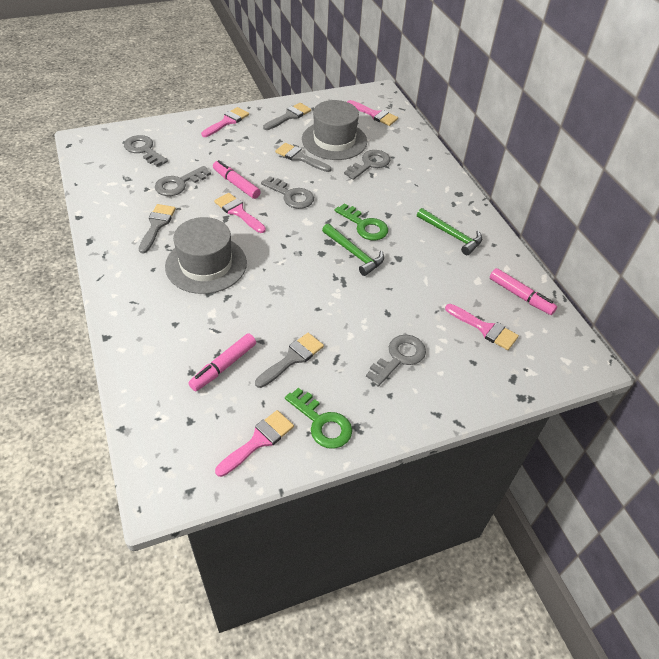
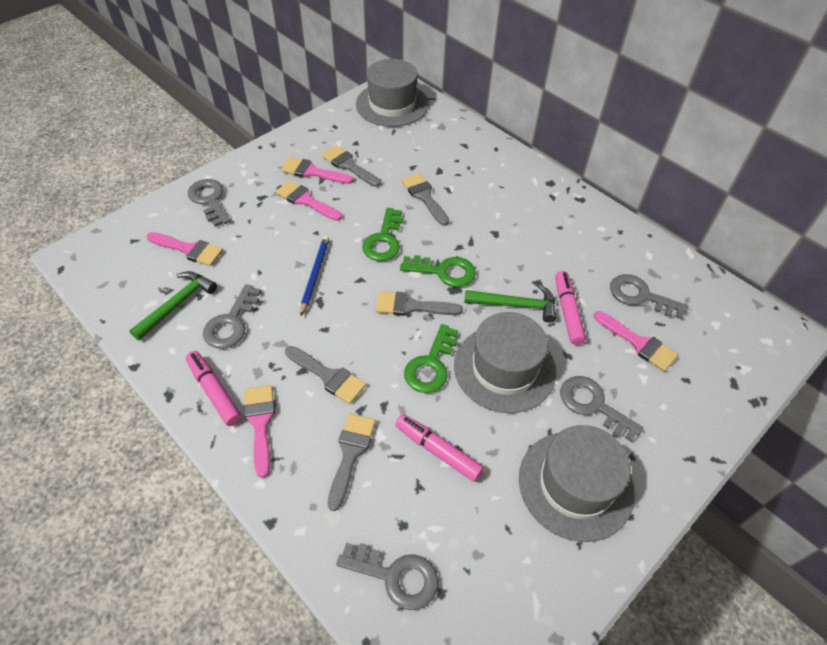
blue pencil: 0 -> 1
green key: 2 -> 3
grey brush: 4 -> 5
grey hat: 2 -> 3

